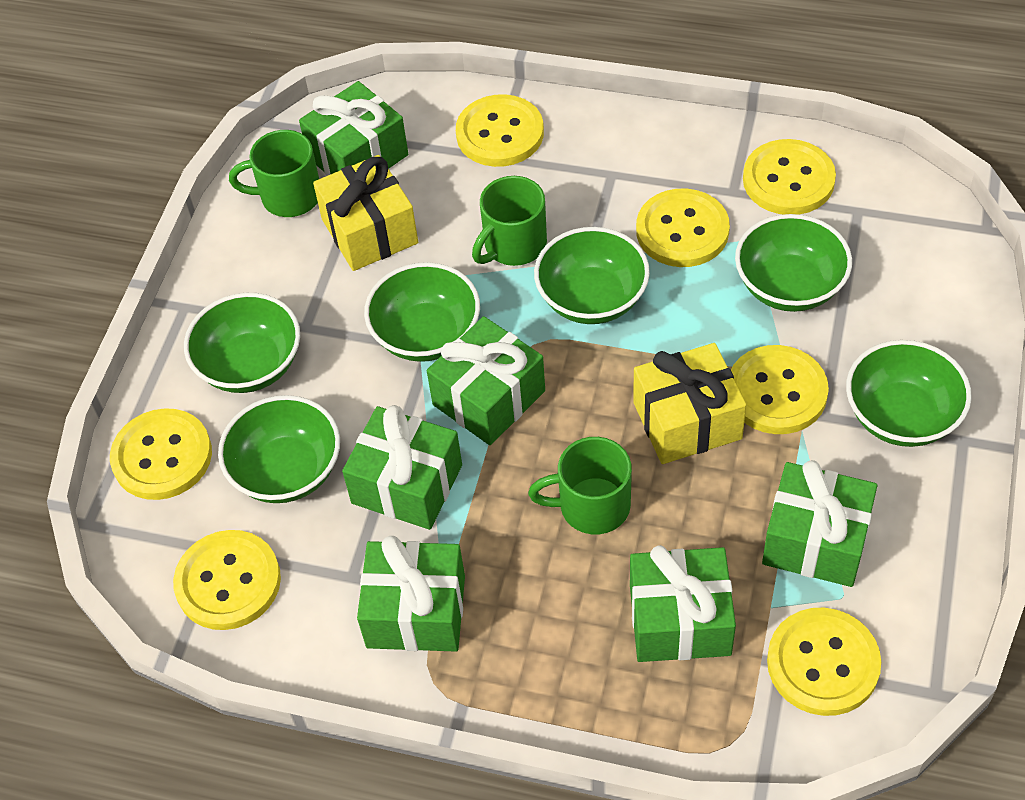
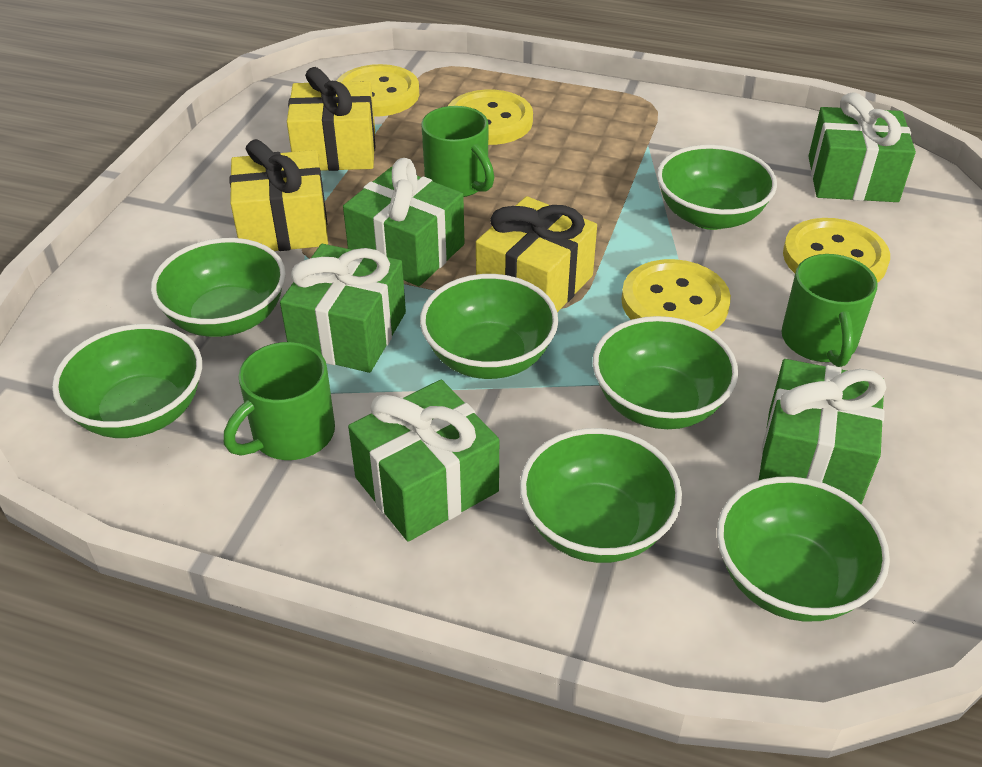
green bowl: 6 -> 7
green gift: 6 -> 5
yellow button: 7 -> 4
yellow gift: 2 -> 3

